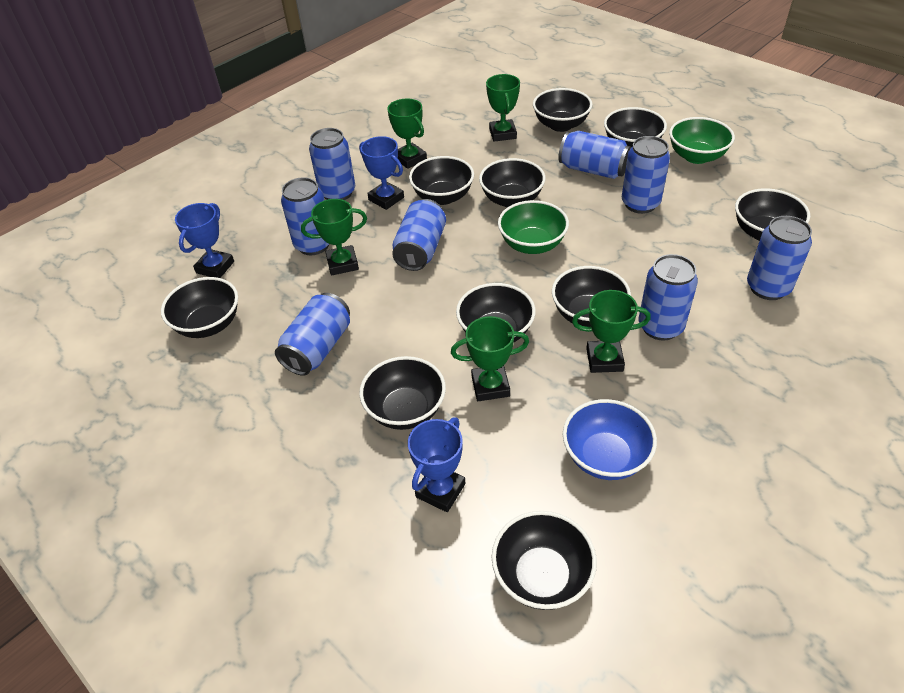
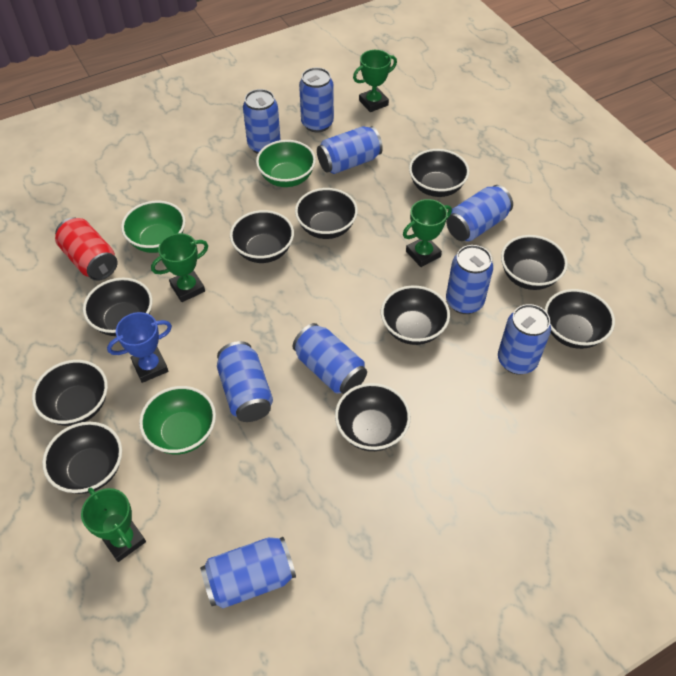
blue bowl: 1 -> 0
blue can: 8 -> 9
blue trophy: 3 -> 1
green bowl: 2 -> 3
green trophy: 5 -> 4
red can: 0 -> 1

